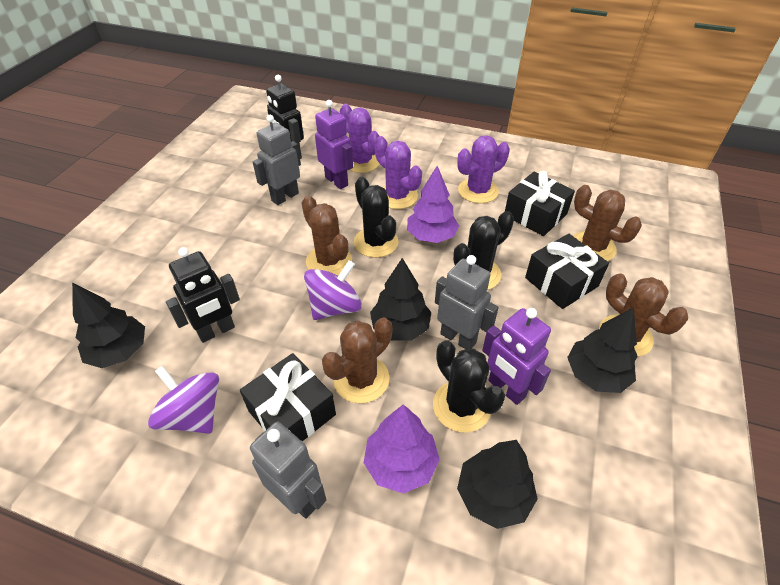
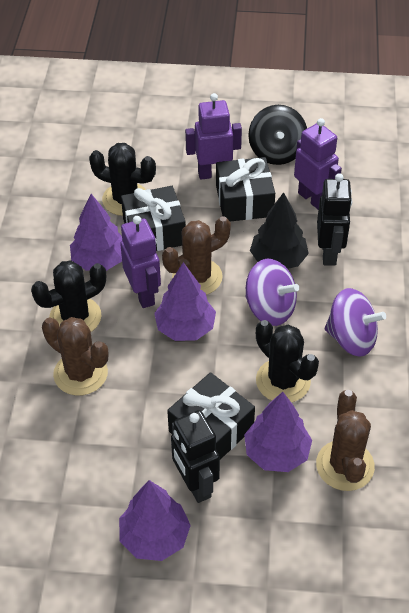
black spinning top: 0 -> 1
black tree: 4 -> 1
brown cactus: 4 -> 3
grey robot: 3 -> 0
purple cactus: 3 -> 0
purple robot: 2 -> 3
purple tree: 2 -> 4

